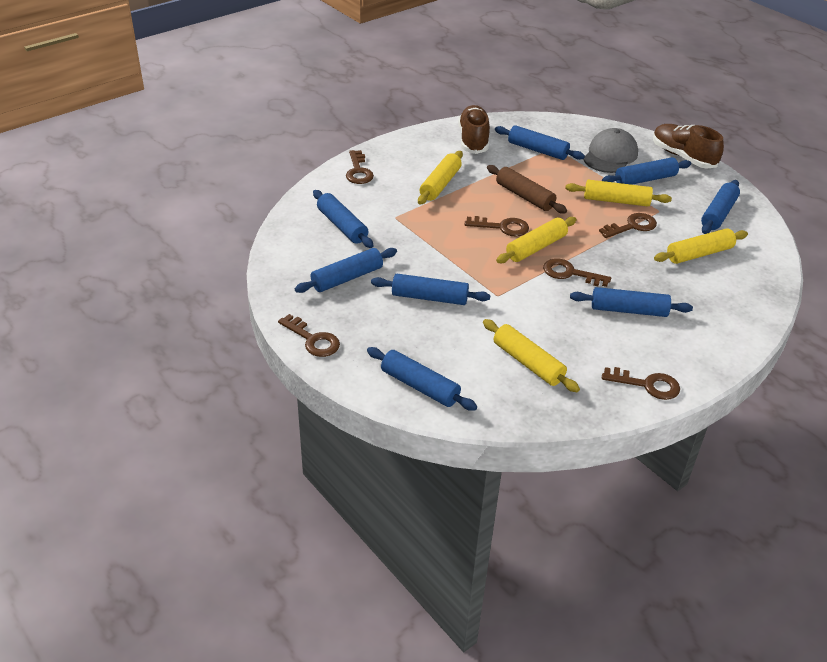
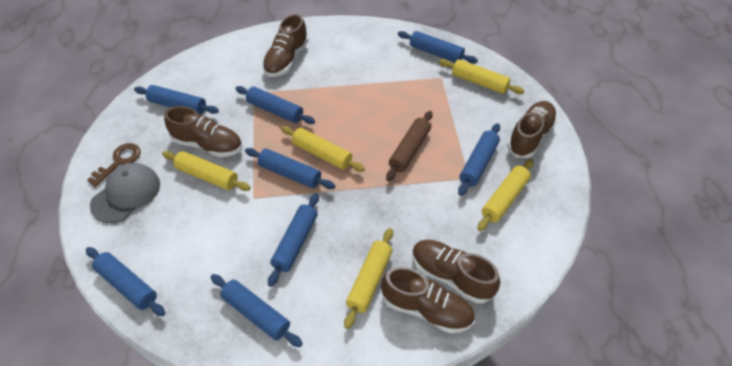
brown key: 6 -> 1
brown shoe: 2 -> 5

